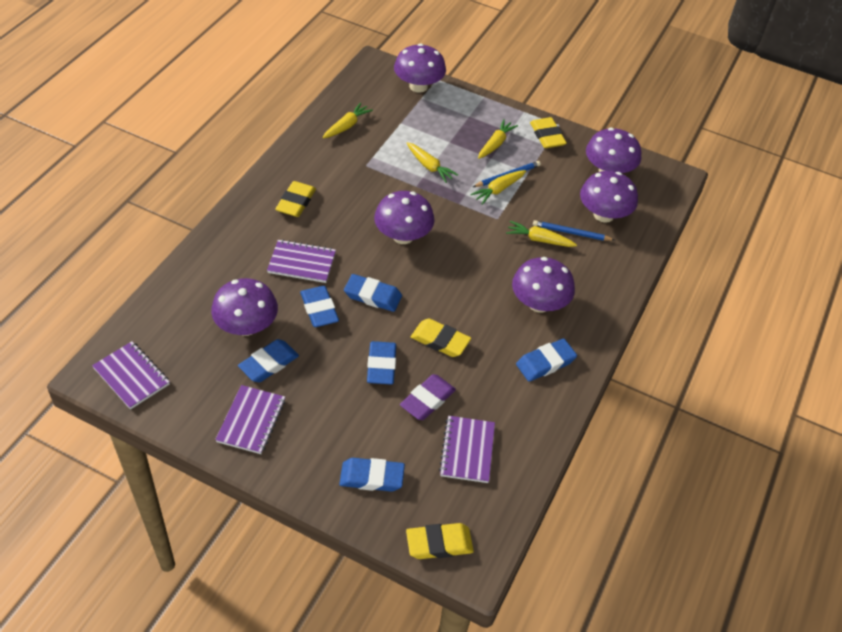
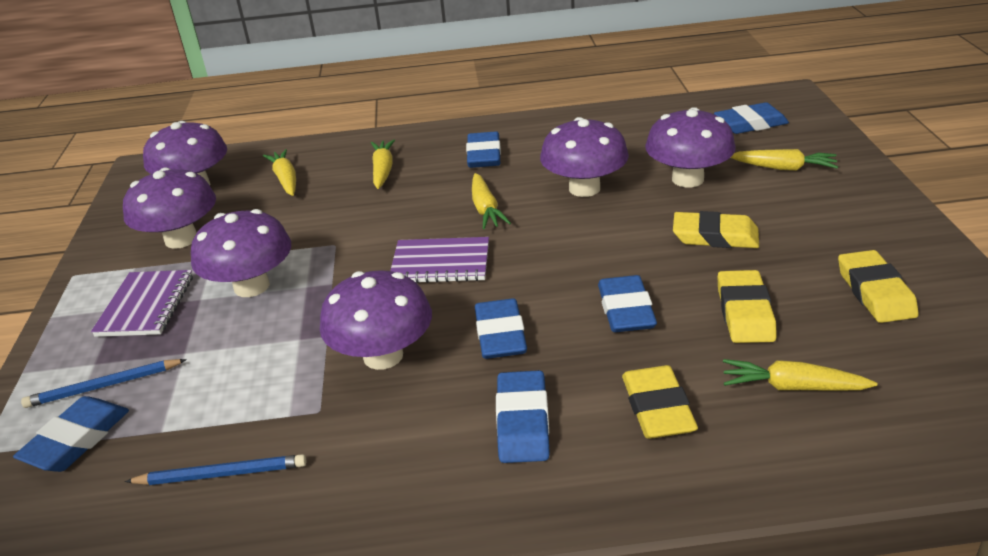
purple eraser: 1 -> 0
purple notebook: 4 -> 2

